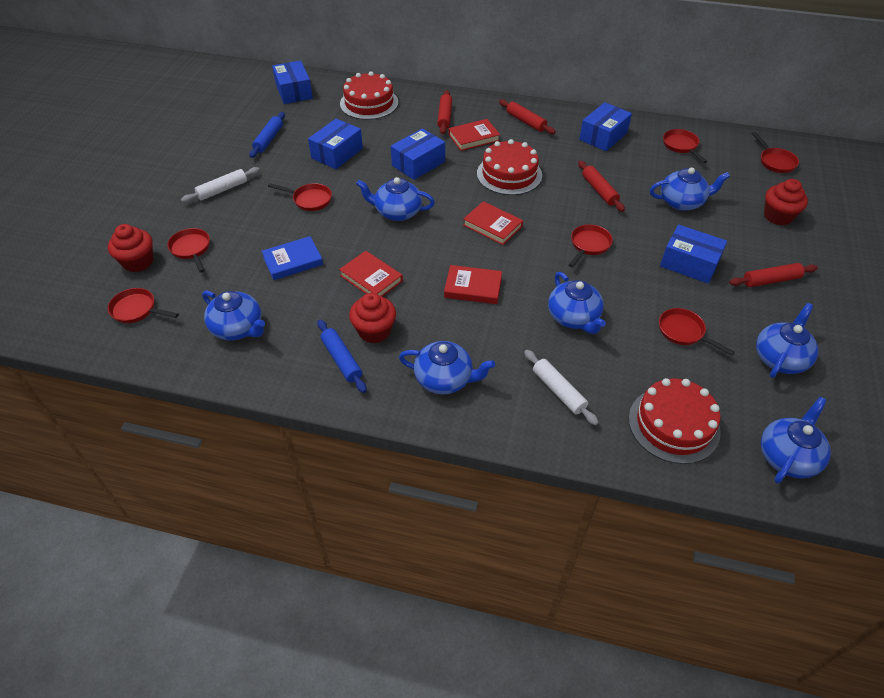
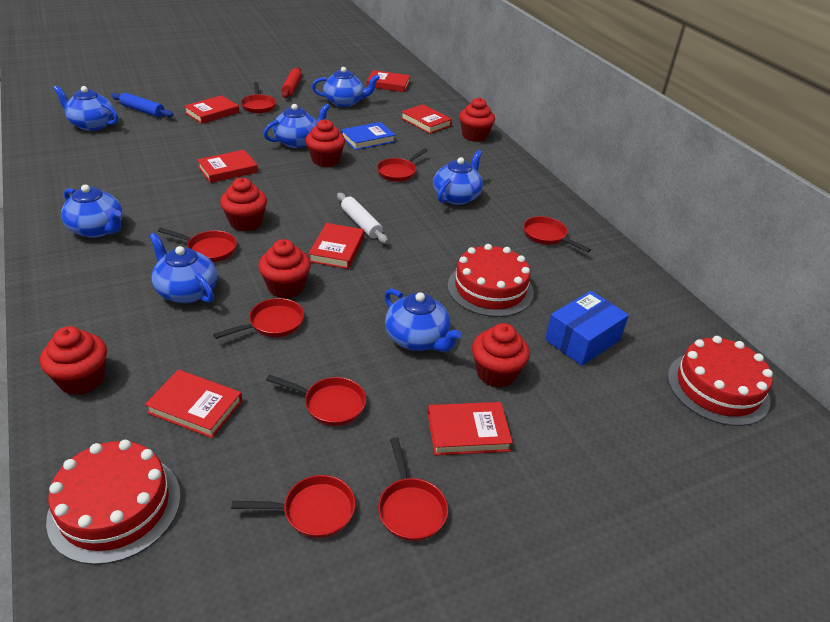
blue box: 5 -> 1
blue rolling pin: 2 -> 1
red book: 4 -> 7
red cupcake: 3 -> 6
red pan: 7 -> 8
red rolling pin: 4 -> 1
white rolling pin: 2 -> 1

